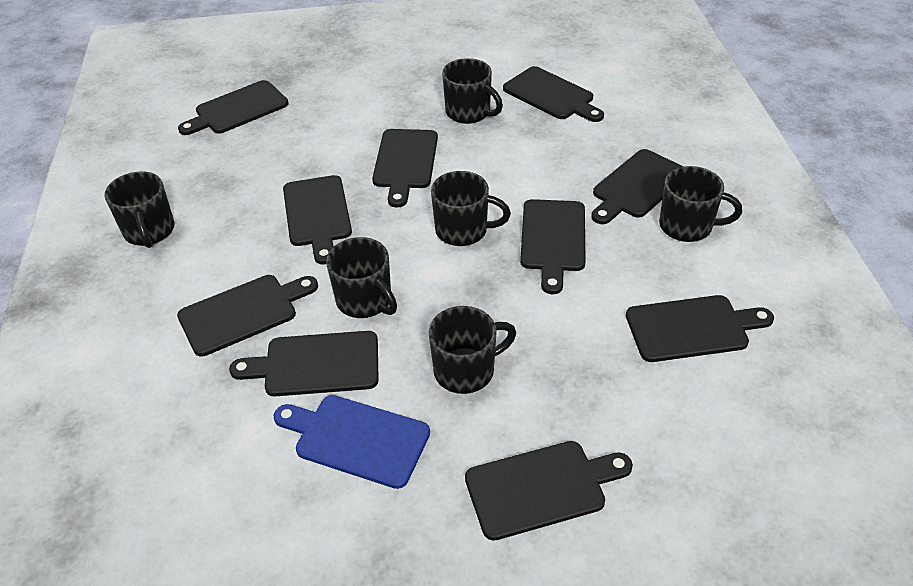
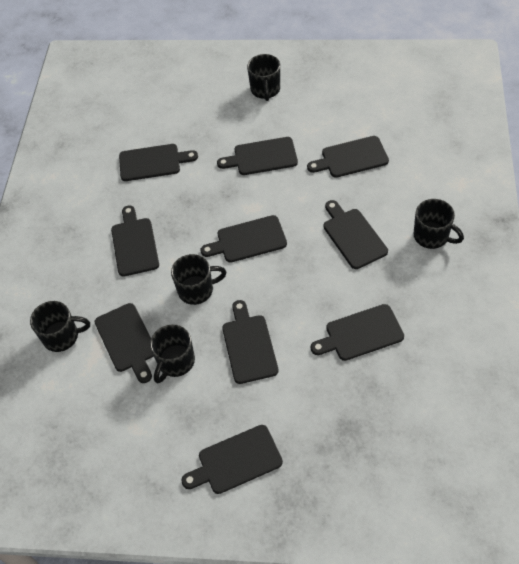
black mug: 6 -> 5
blue cutting board: 1 -> 0

